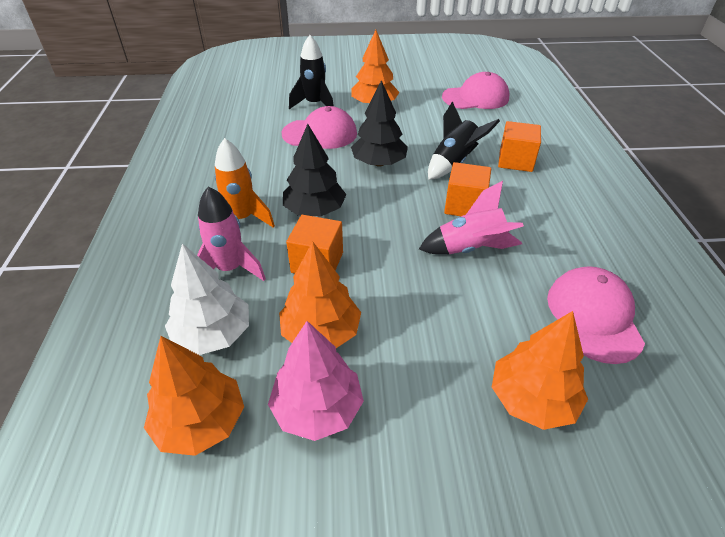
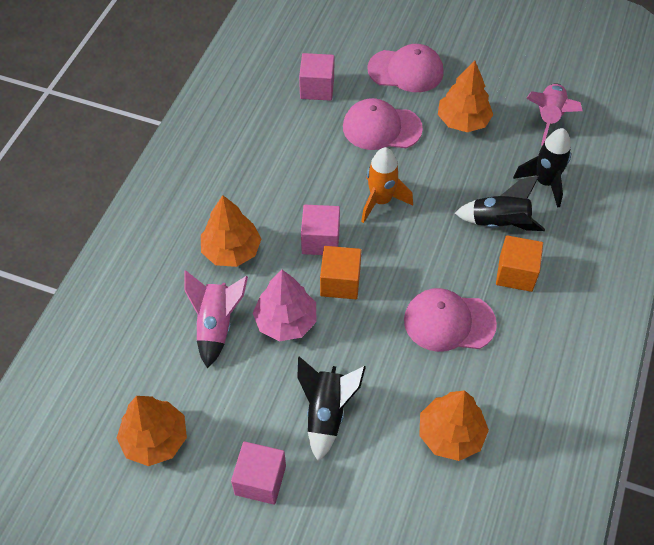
black rocket: 2 -> 3
black tree: 2 -> 0
orange cube: 3 -> 2
pink cube: 0 -> 3
white tree: 1 -> 0

